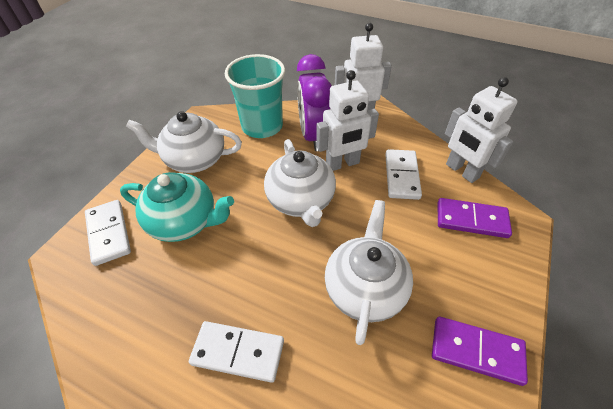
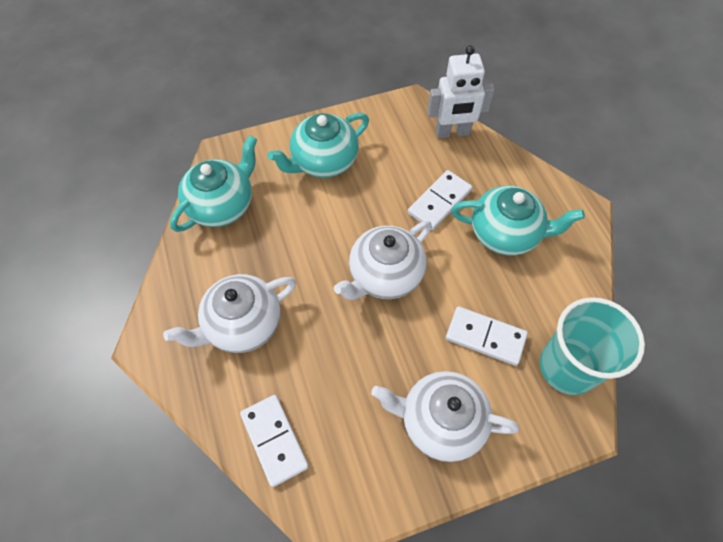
purple clock: 1 -> 0
purple domino: 2 -> 0
turquoise teapot: 1 -> 3
white robot: 3 -> 1

